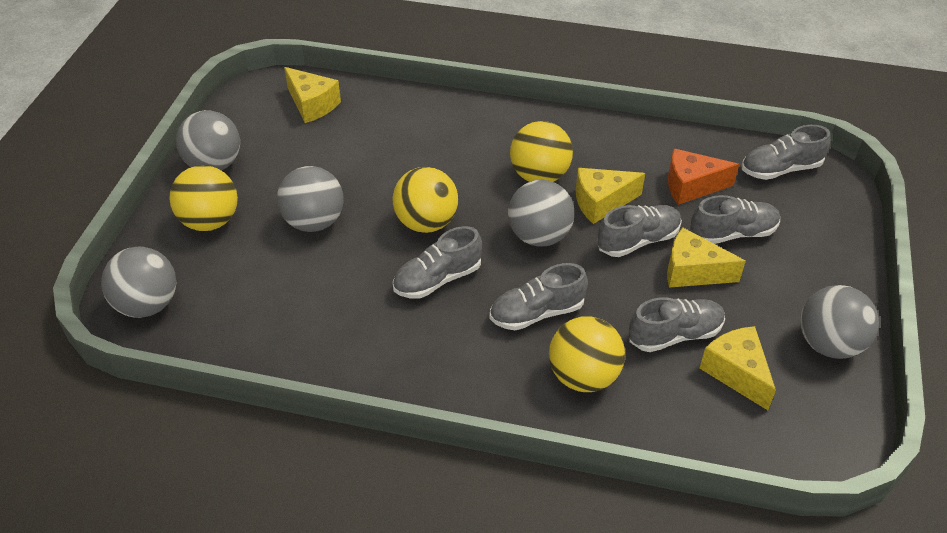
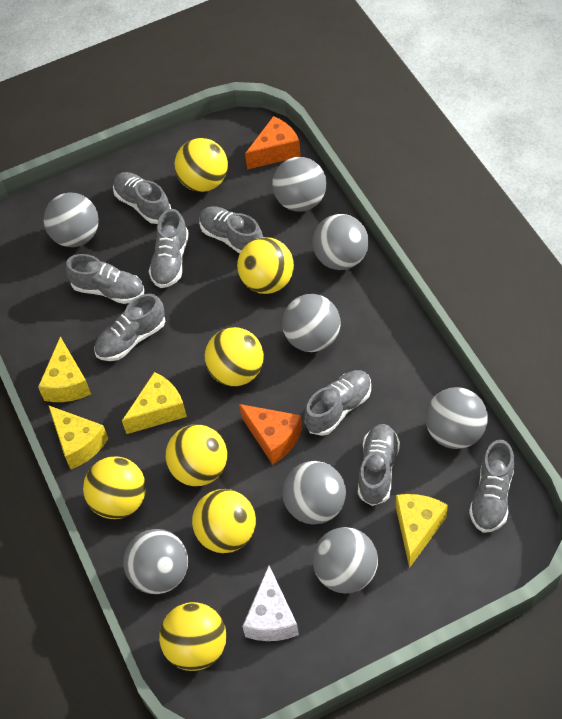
grey ball: 5 -> 8
grey shoe: 6 -> 8
orange cheese: 1 -> 2
white cheese: 0 -> 1
yellow ball: 4 -> 7

